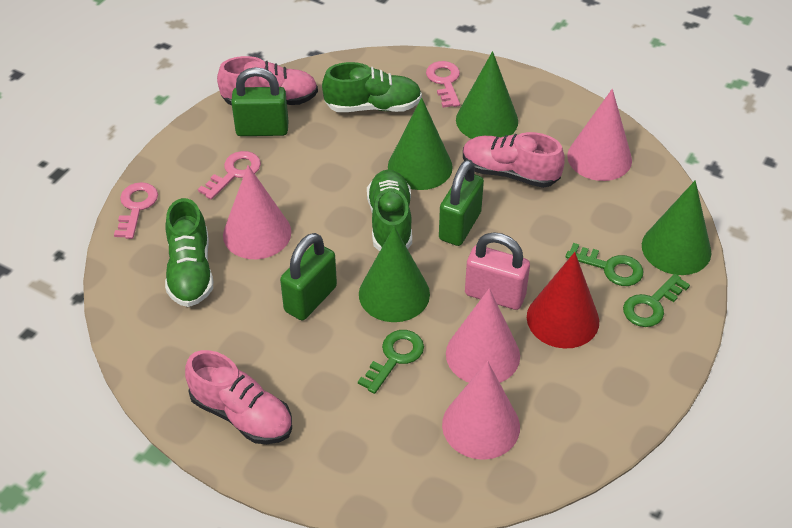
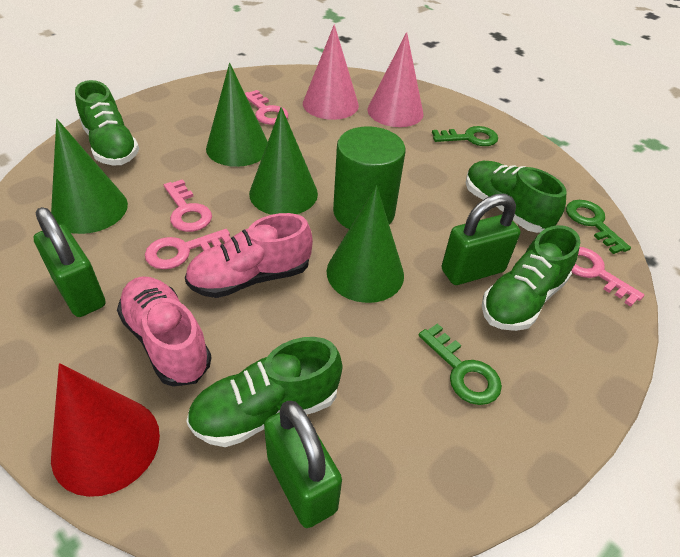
green cylinder: 0 -> 1
green shoe: 3 -> 4
pink cone: 4 -> 2
pink key: 3 -> 4
pink padlock: 1 -> 0
pink shoe: 3 -> 2

